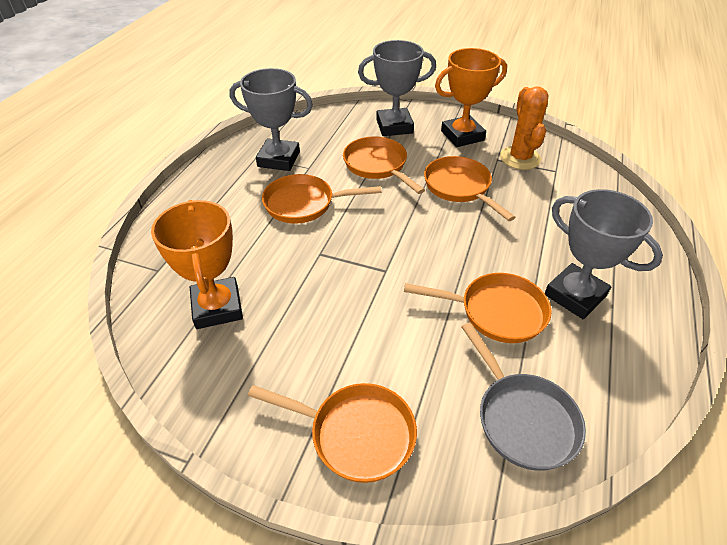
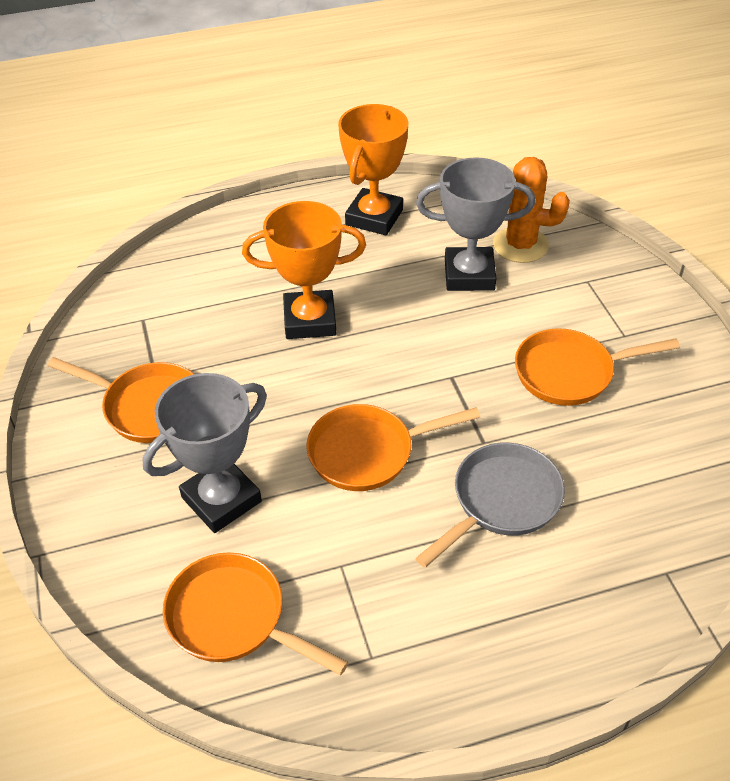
grey trophy: 3 -> 2
orange pan: 5 -> 4

